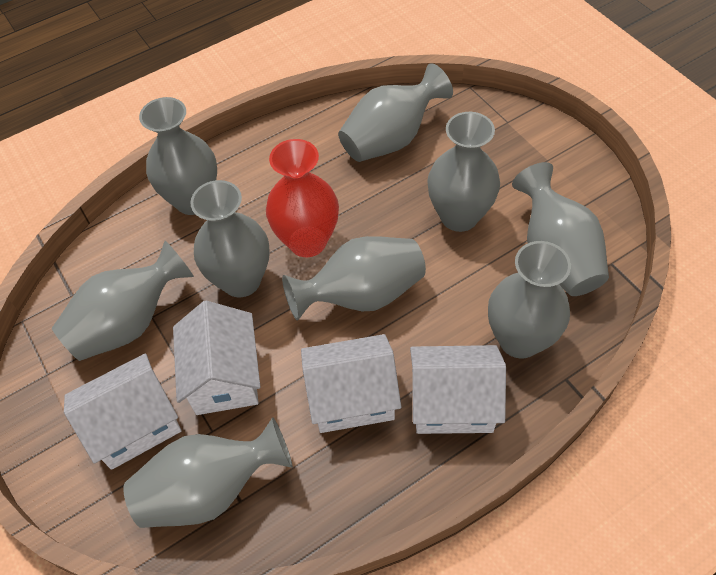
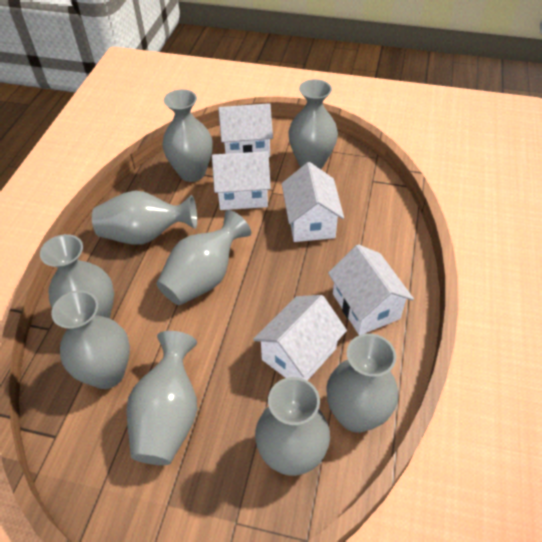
red vase: 1 -> 0
white house: 4 -> 5

